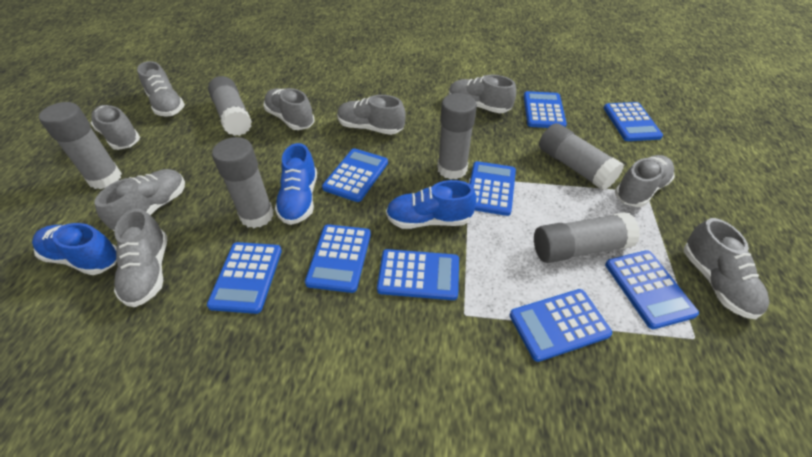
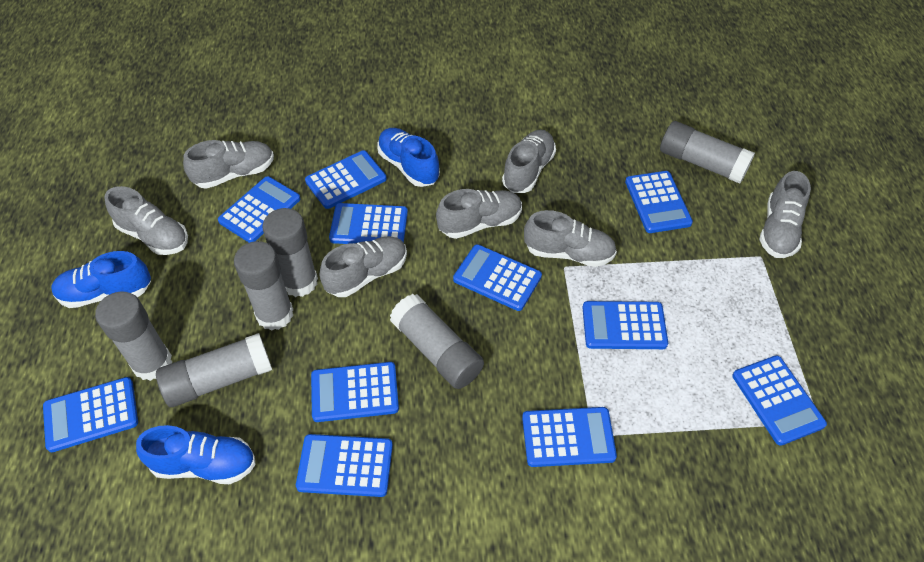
blue calculator: 9 -> 11
grey shoe: 9 -> 7

